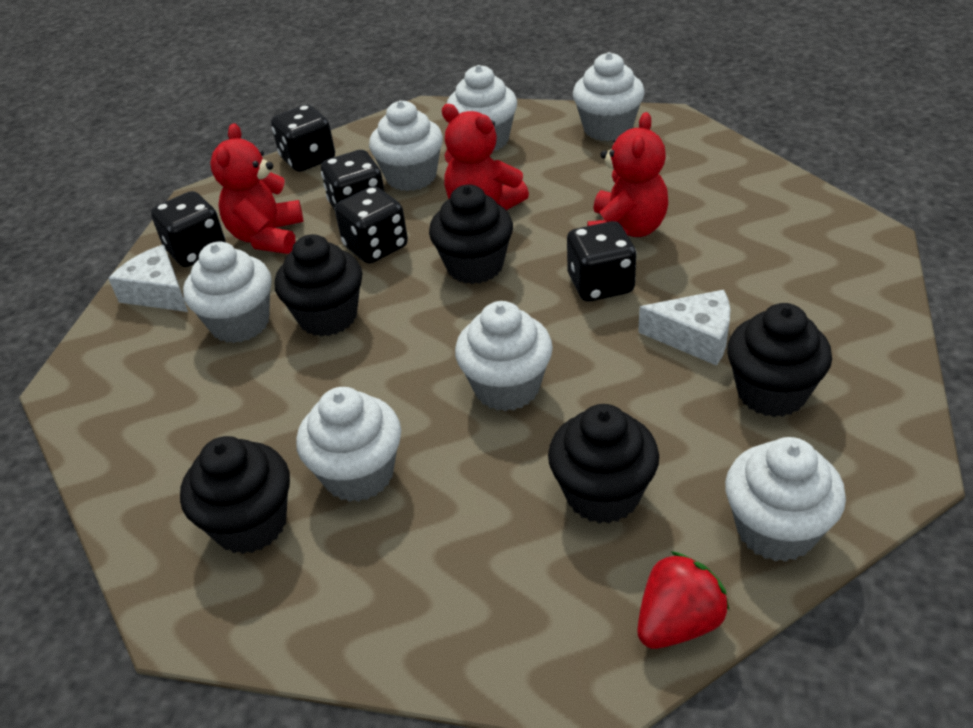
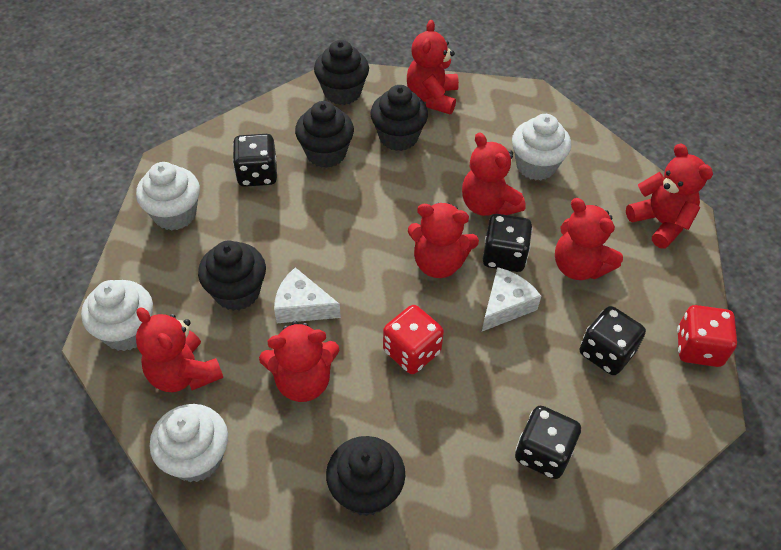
black dice: 5 -> 4
red dice: 0 -> 2
red strawberry: 1 -> 0
red teddy bear: 3 -> 7
white cupcake: 7 -> 4

